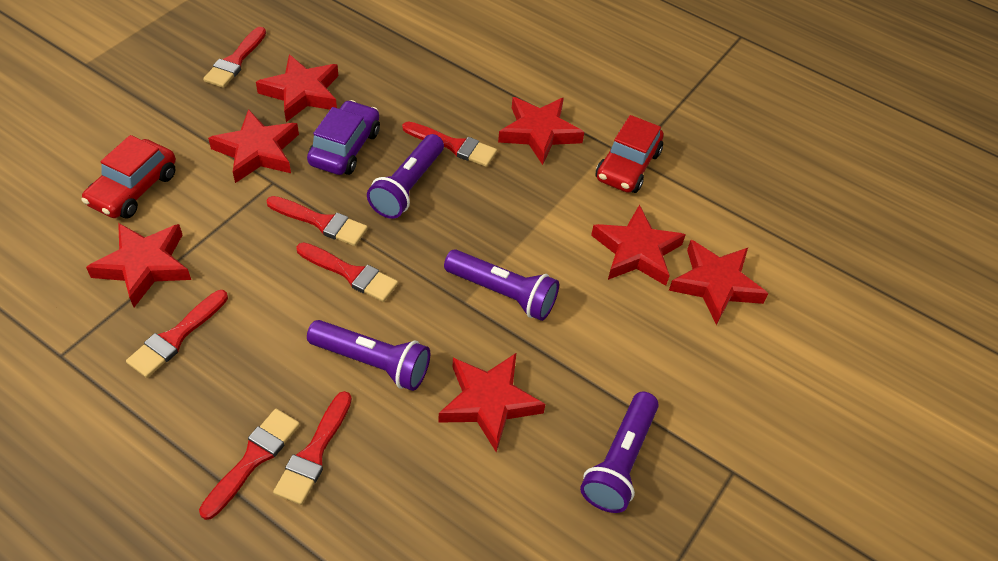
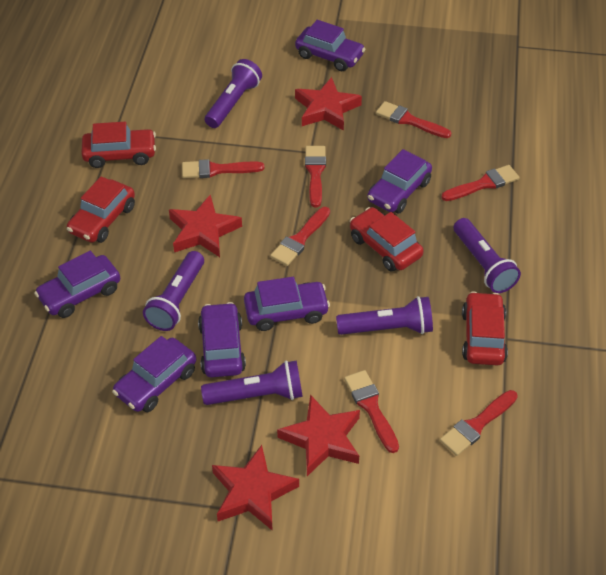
purple car: 1 -> 6
purple flashlight: 4 -> 5
red car: 2 -> 4
red star: 7 -> 4

